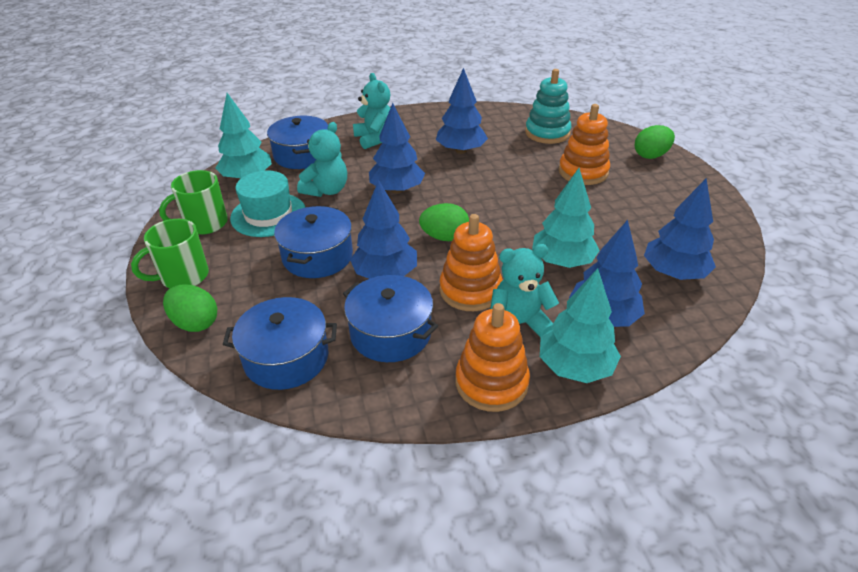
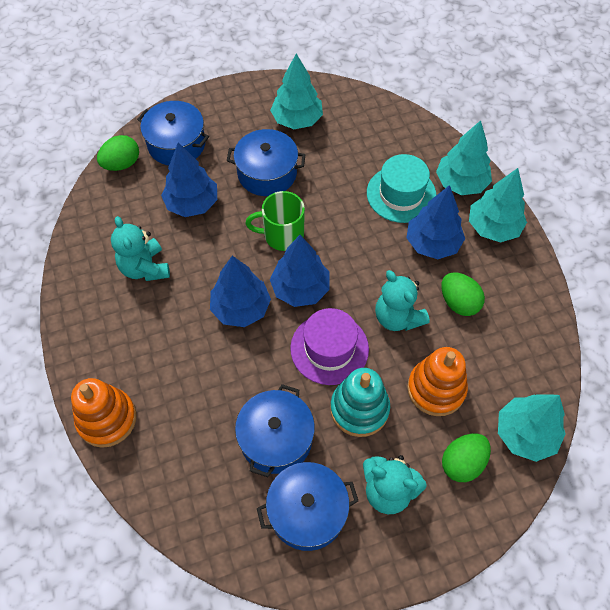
blue tree: 5 -> 4
green mug: 2 -> 1
orange stacking toy: 3 -> 2
purple hat: 0 -> 1
turquoise tree: 3 -> 4

